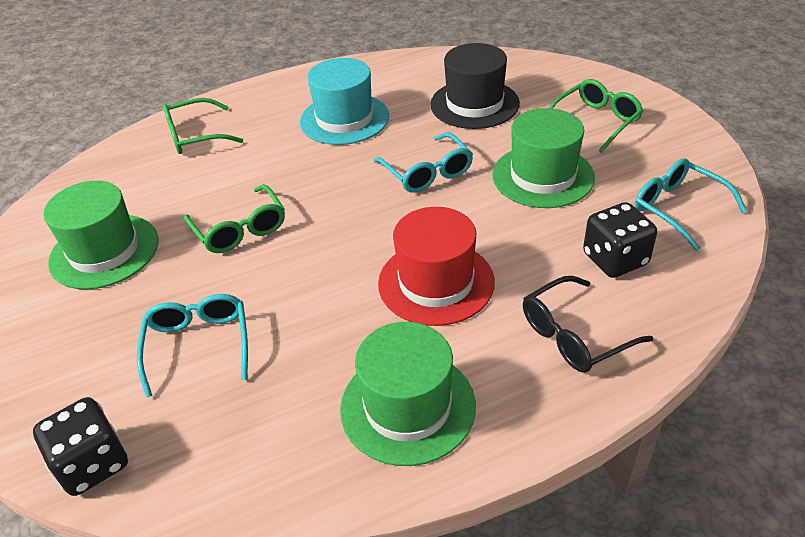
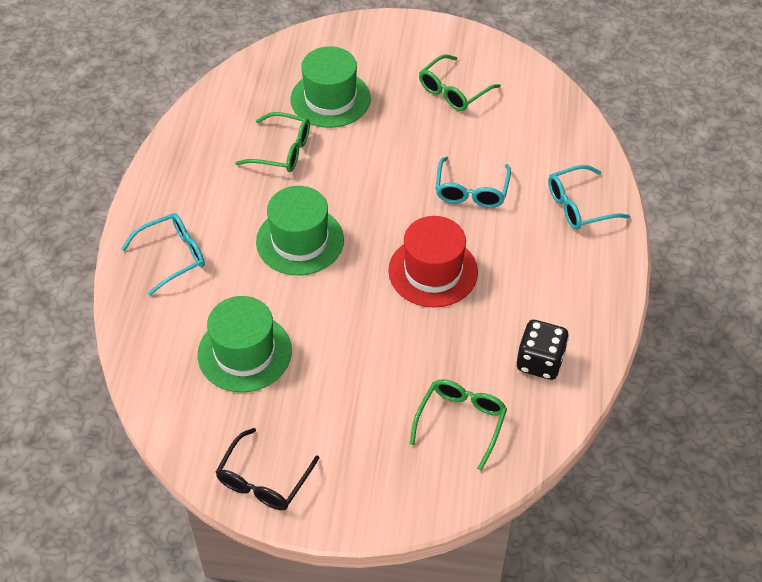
black dice: 2 -> 1
black hat: 1 -> 0
turquoise hat: 1 -> 0

